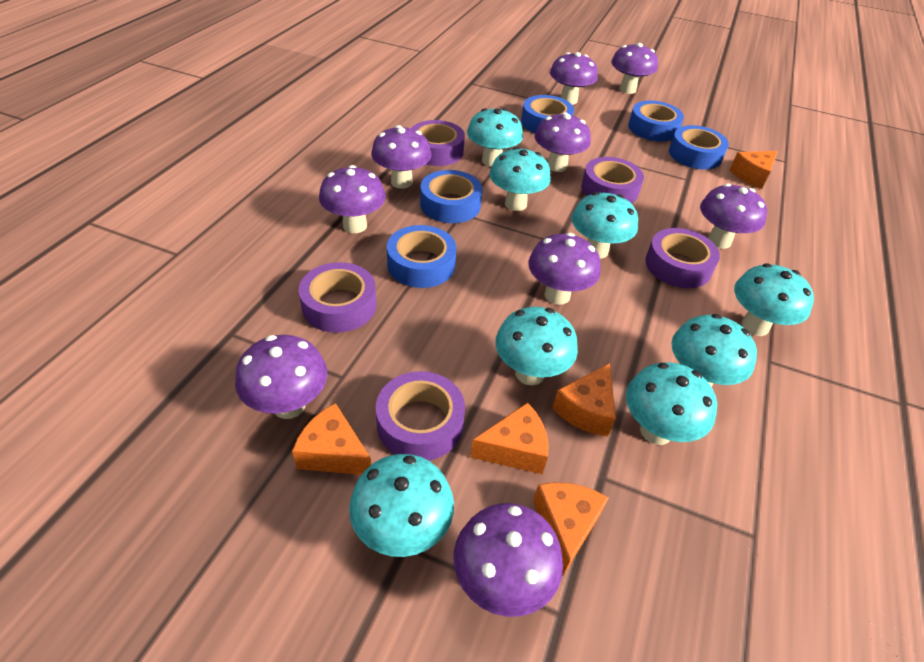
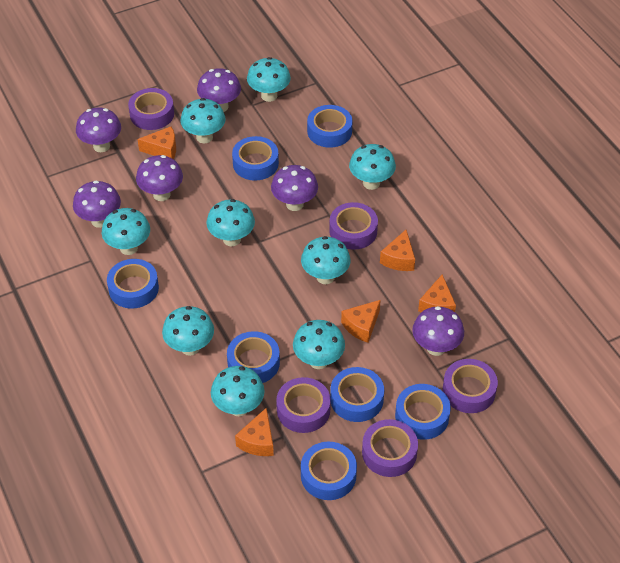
blue tape: 5 -> 7
purple mushroom: 9 -> 6
turquoise mushroom: 8 -> 9

